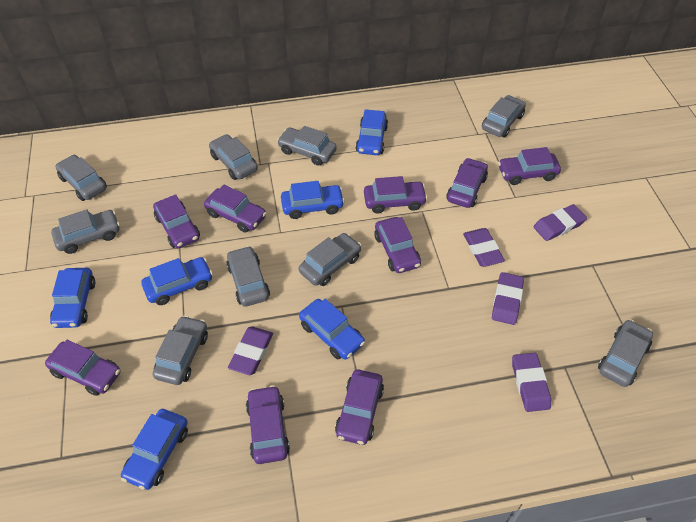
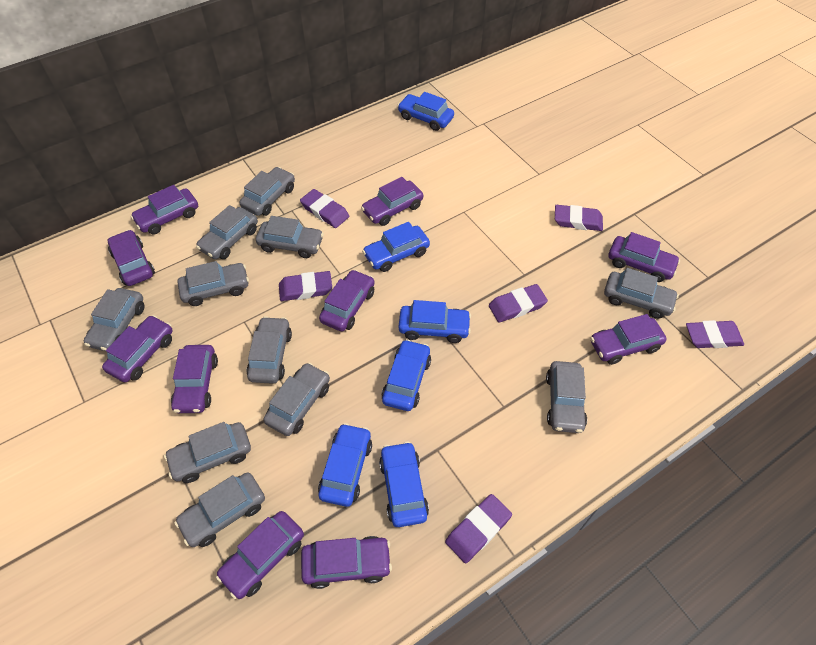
grey car: 9 -> 11
purple car: 9 -> 10
purple eraser: 5 -> 6

